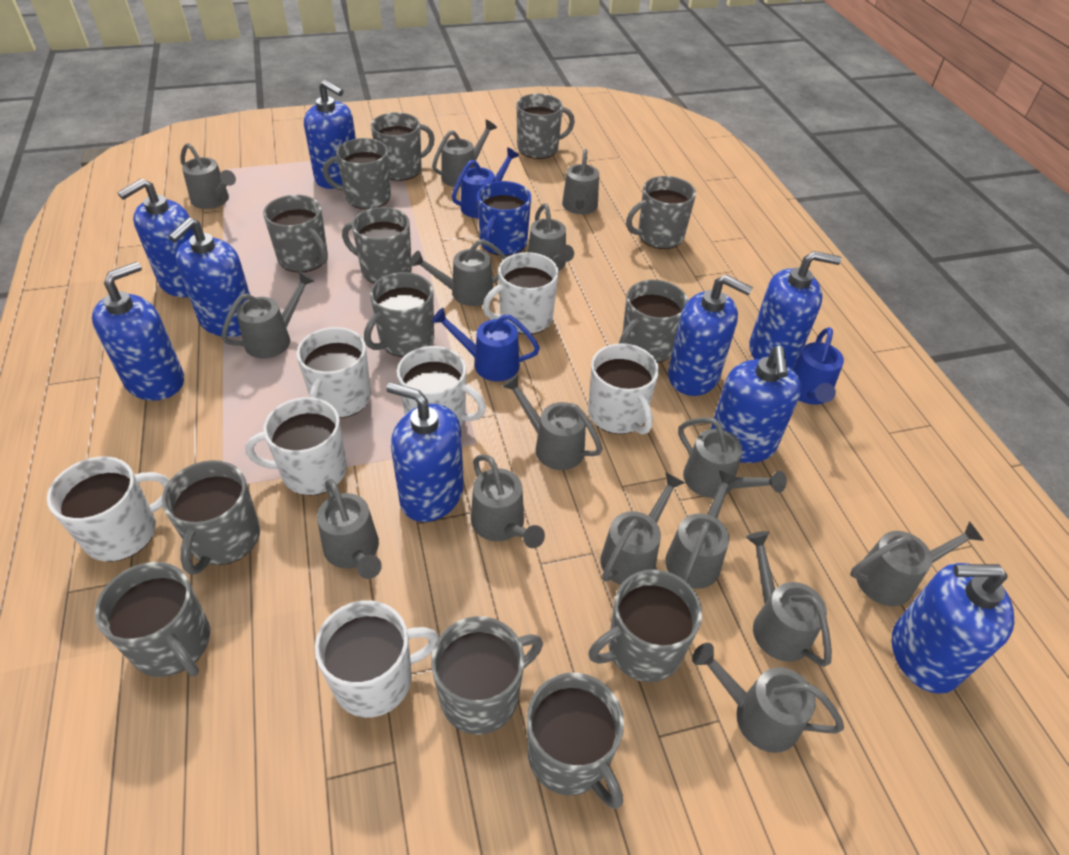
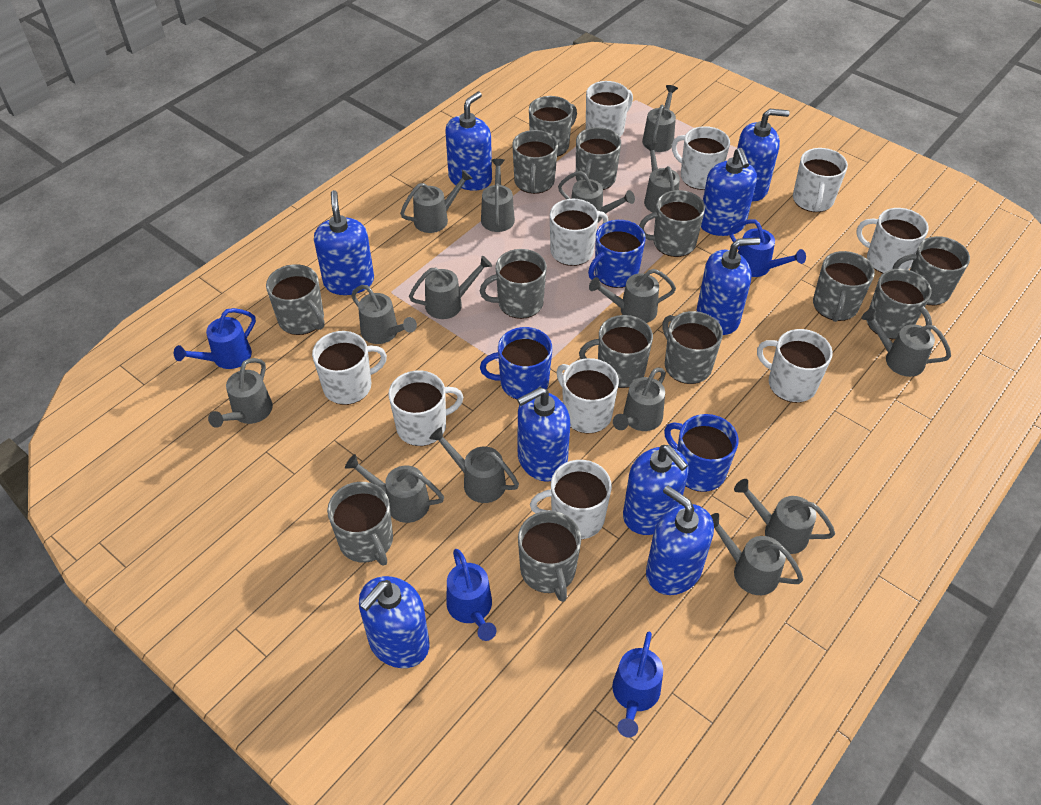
blue mug: 1 -> 3
blue watering can: 3 -> 4
white mug: 7 -> 10

